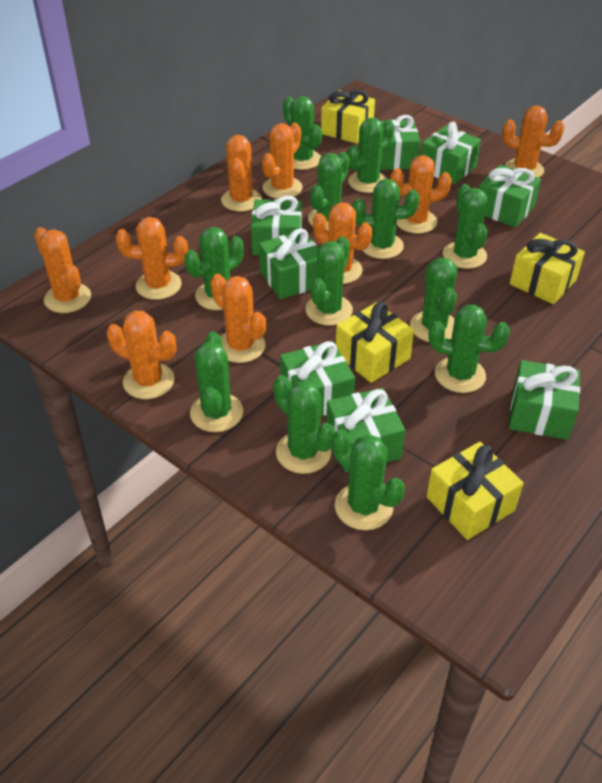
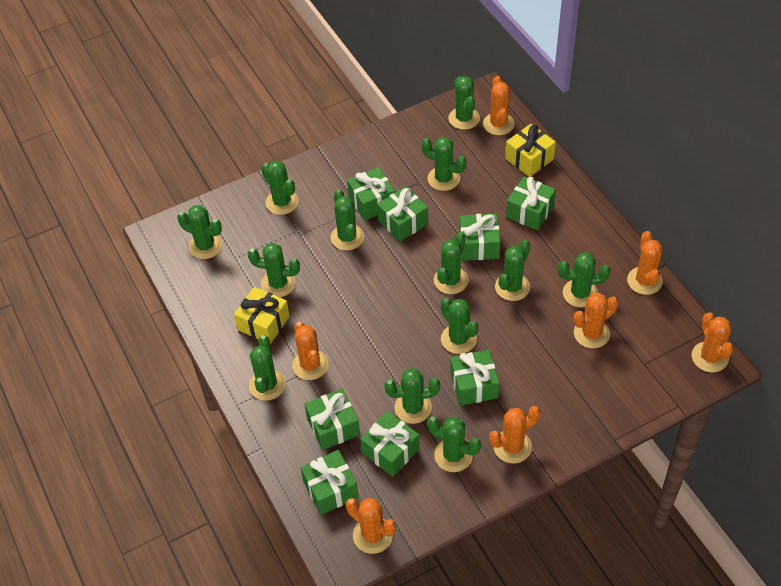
green cactus: 12 -> 13
orange cactus: 9 -> 7
yellow gift: 4 -> 2

